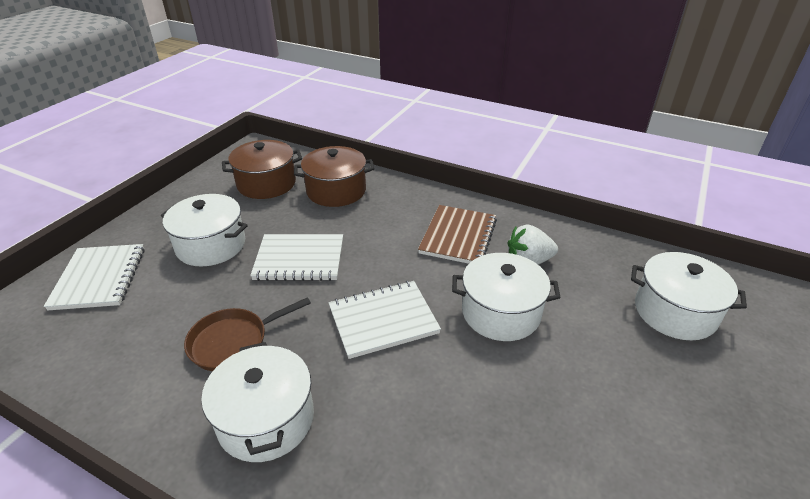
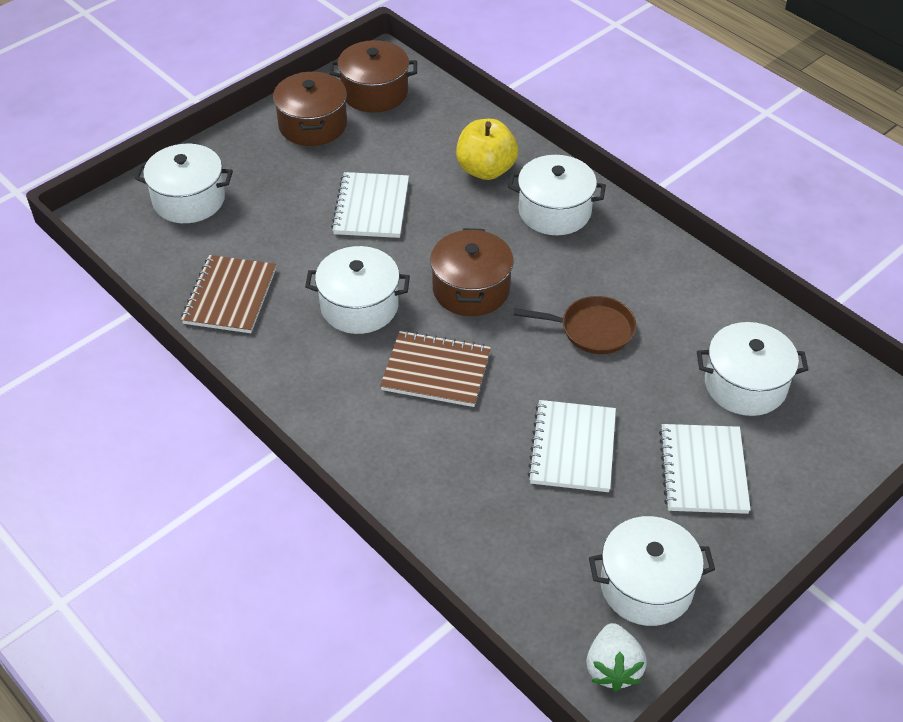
brown notebook: 1 -> 2
brown pot: 2 -> 3
white pot: 4 -> 5
yellow apple: 0 -> 1

